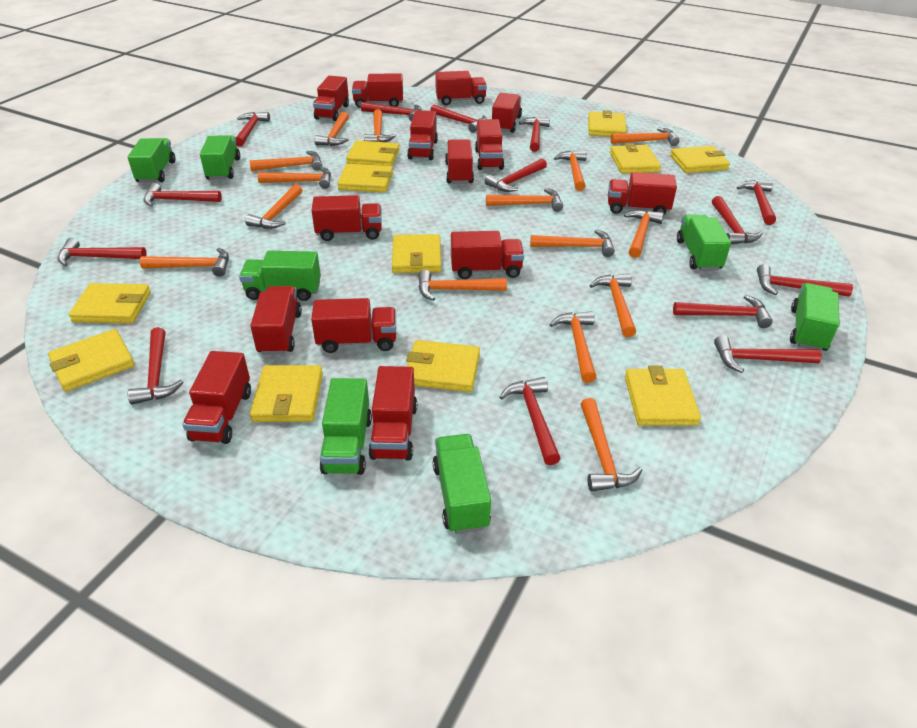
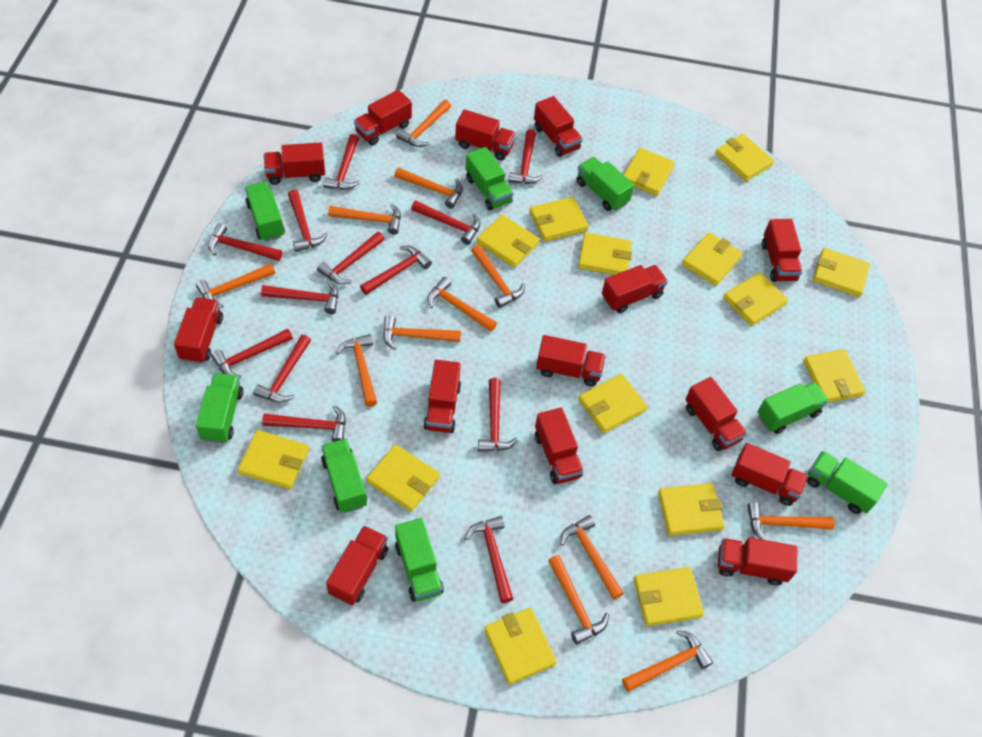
green truck: 7 -> 8
orange hammer: 15 -> 12
red hammer: 14 -> 13
yellow wallet: 11 -> 15

